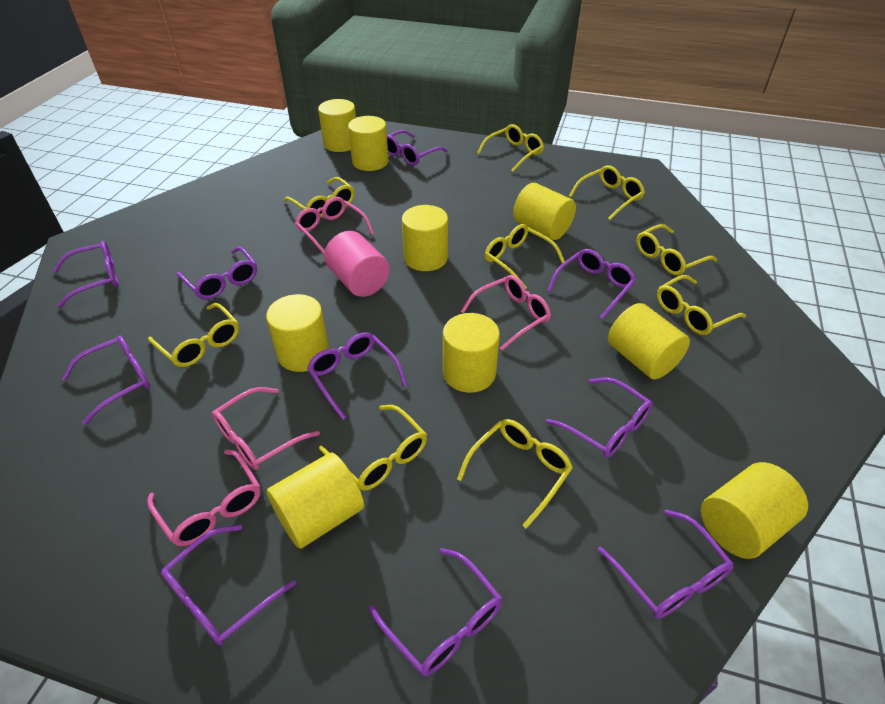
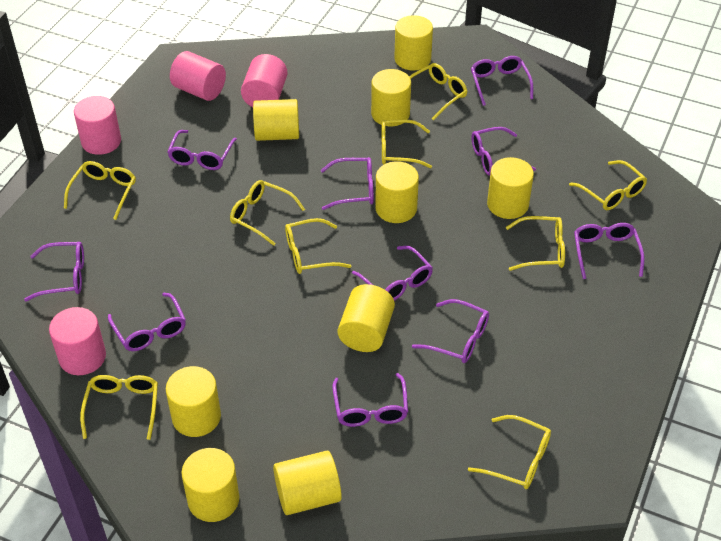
pink cylinder: 1 -> 4
pink glasses: 4 -> 0

